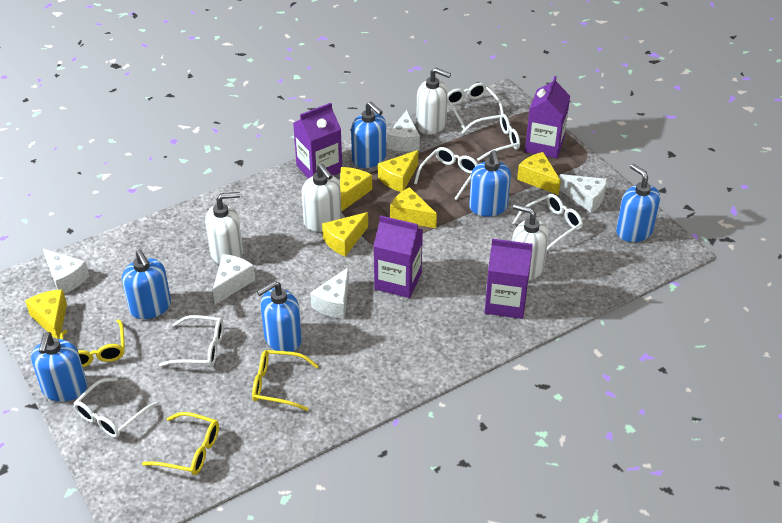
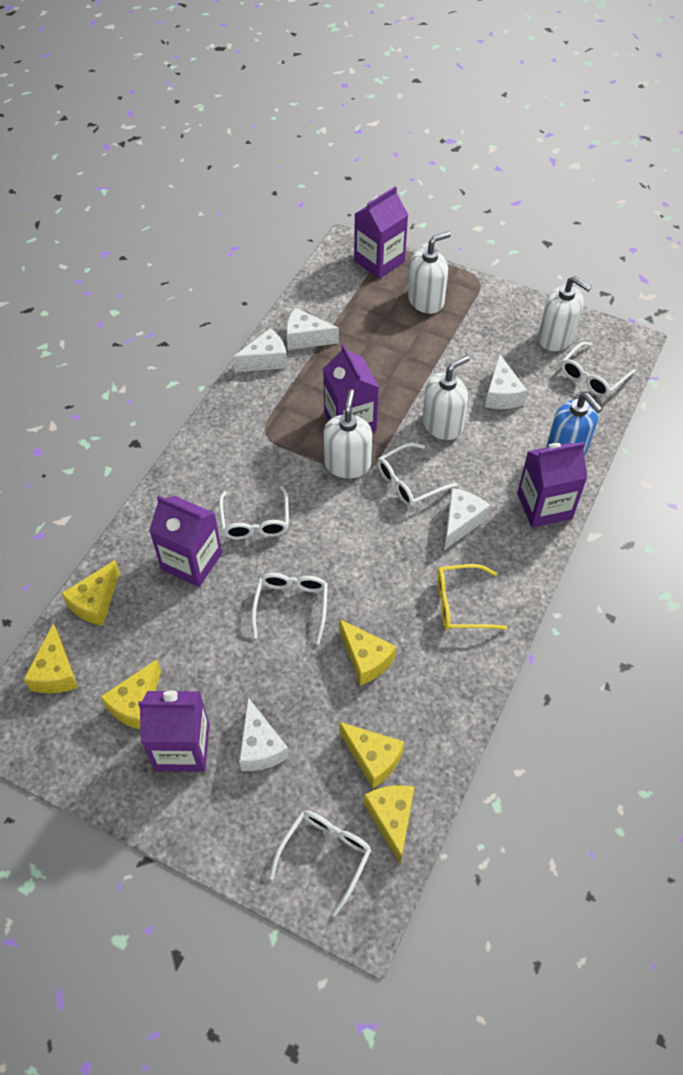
blue soap dispenser: 6 -> 1
purple carton: 4 -> 5
white glasses: 6 -> 5
yellow glasses: 3 -> 1

